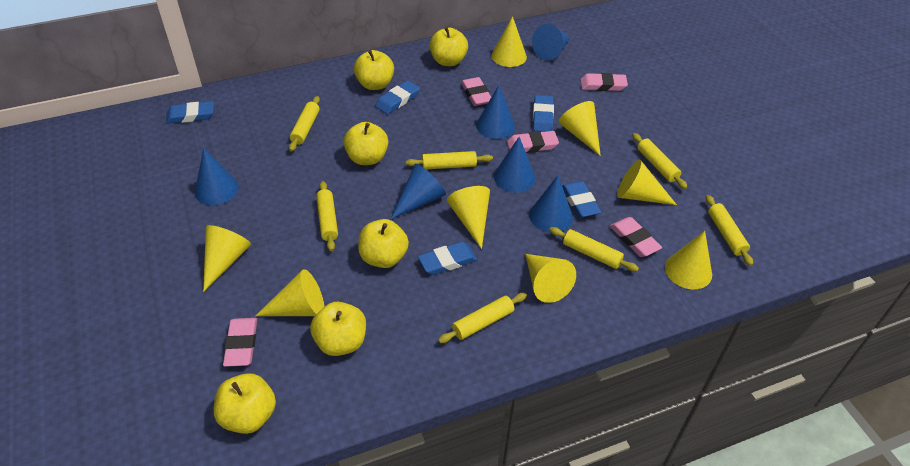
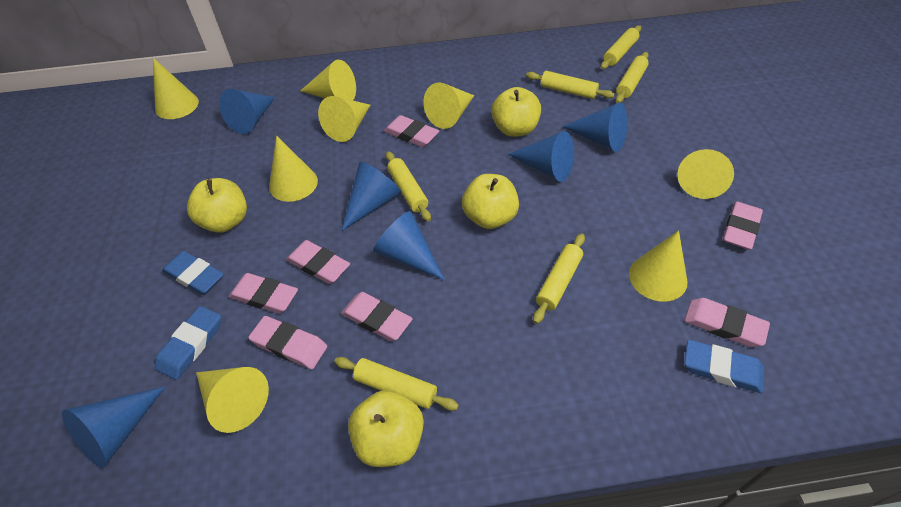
blue eraser: 5 -> 3
pink eraser: 5 -> 7
yellow apple: 6 -> 4
yellow rolling pin: 7 -> 6

